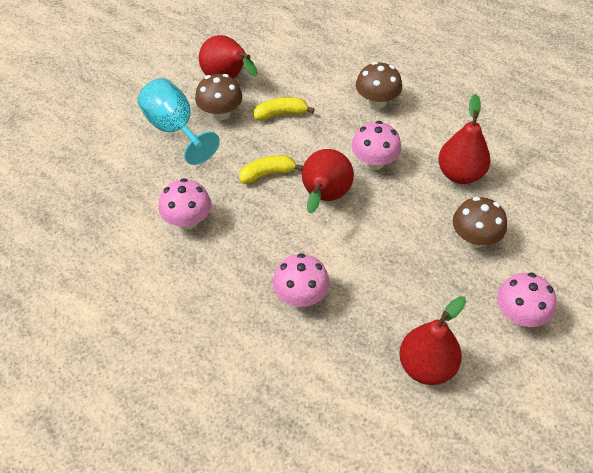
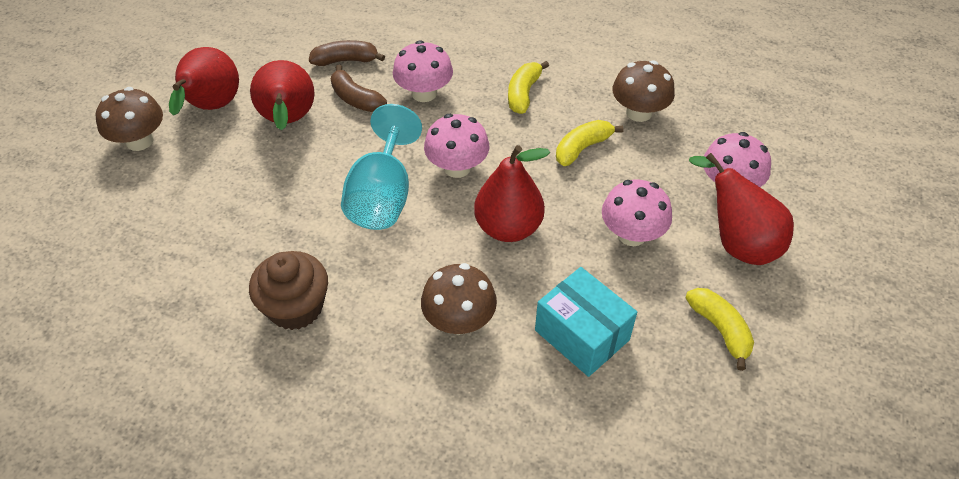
brown banana: 0 -> 2
brown cupcake: 0 -> 1
turquoise box: 0 -> 1
yellow banana: 2 -> 3

